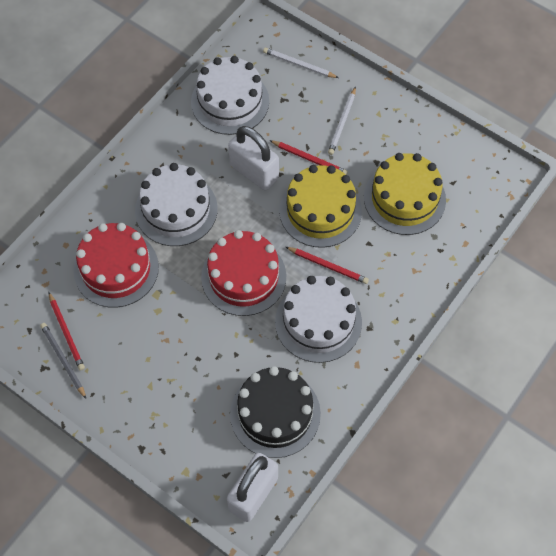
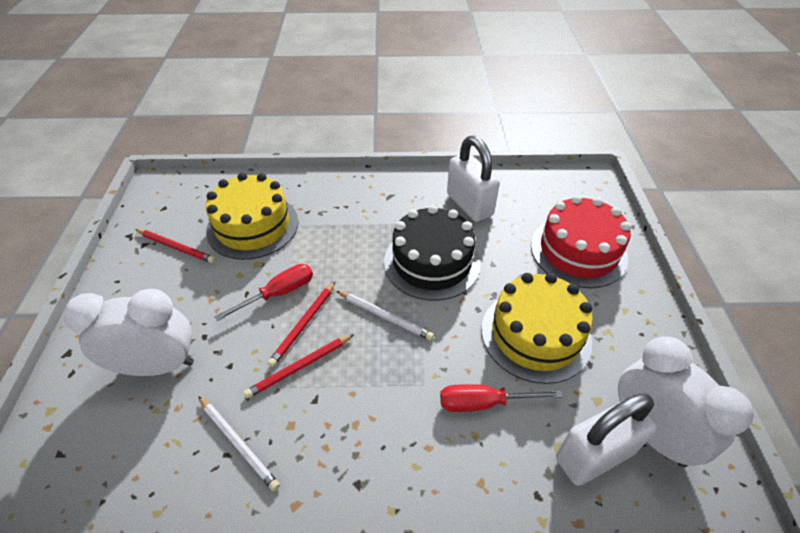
grey pencil: 1 -> 0
red cake: 2 -> 1
red screwdriver: 0 -> 2
white cake: 3 -> 0
white clock: 0 -> 2

